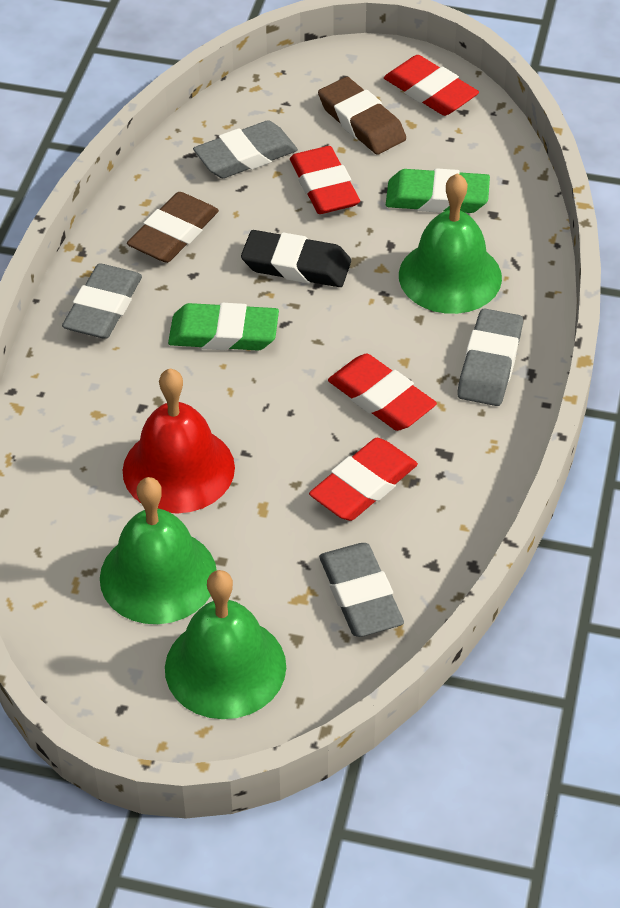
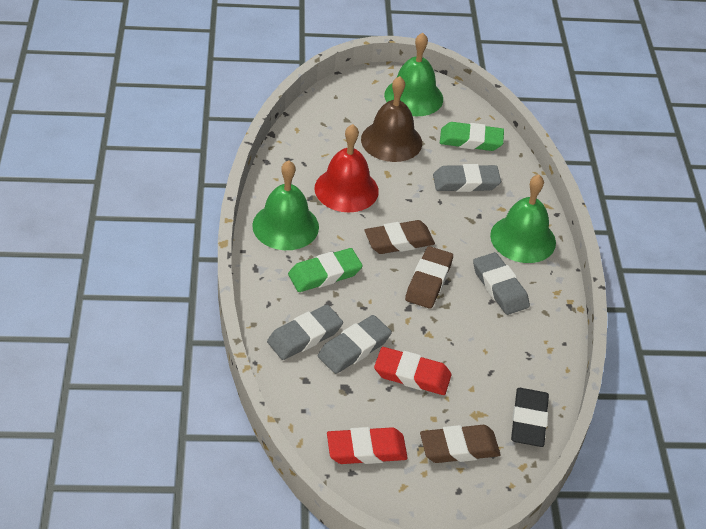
brown bell: 0 -> 1
brown eraser: 2 -> 3
red eraser: 4 -> 2

